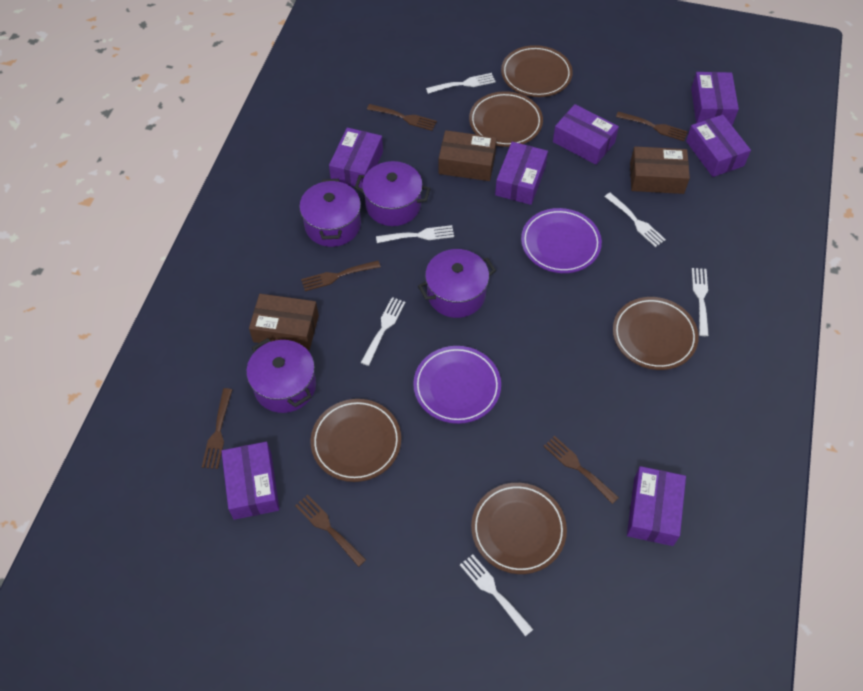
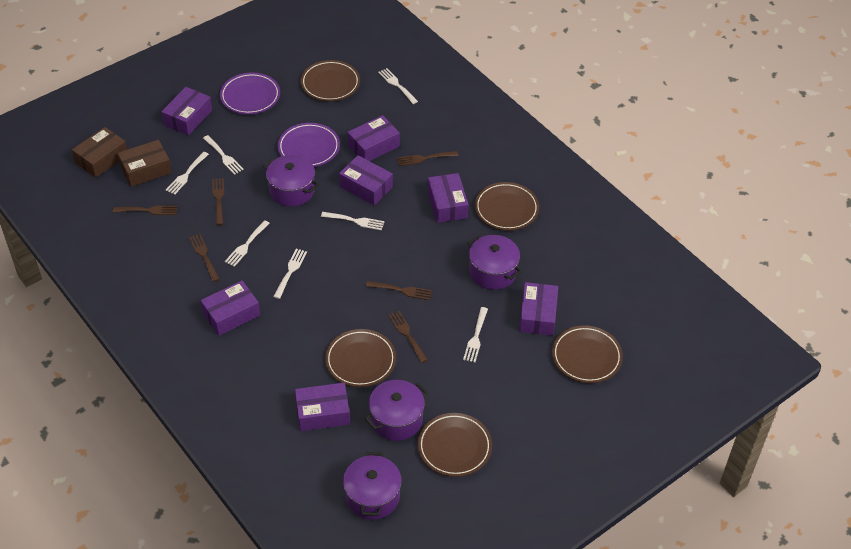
brown box: 3 -> 2
white fork: 6 -> 7

